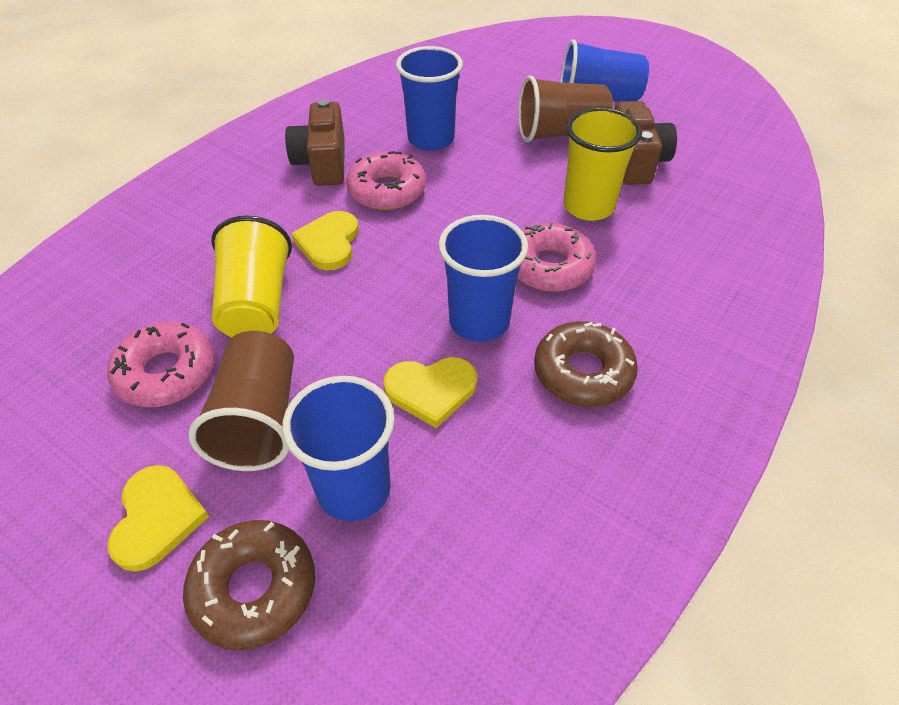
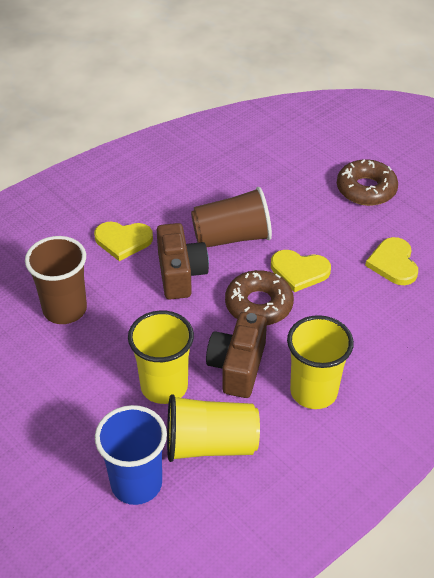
blue cup: 4 -> 1
pink donut: 3 -> 0
yellow cup: 2 -> 3

